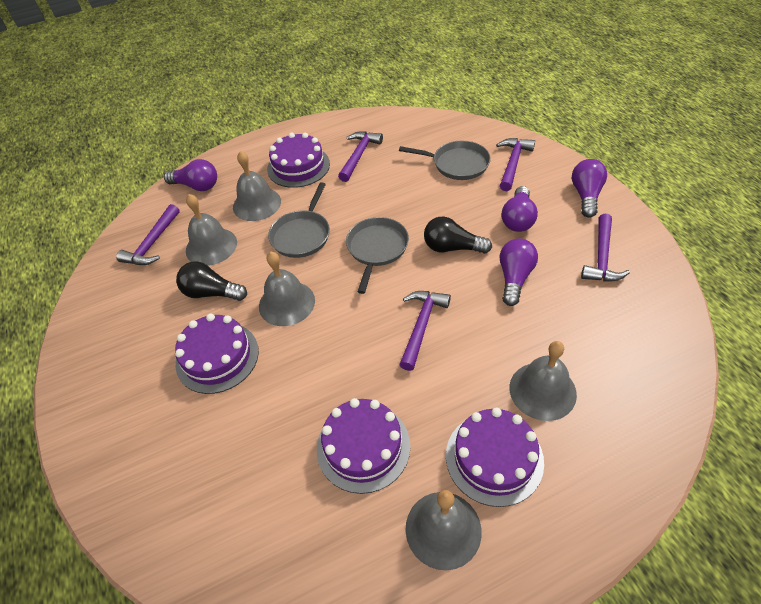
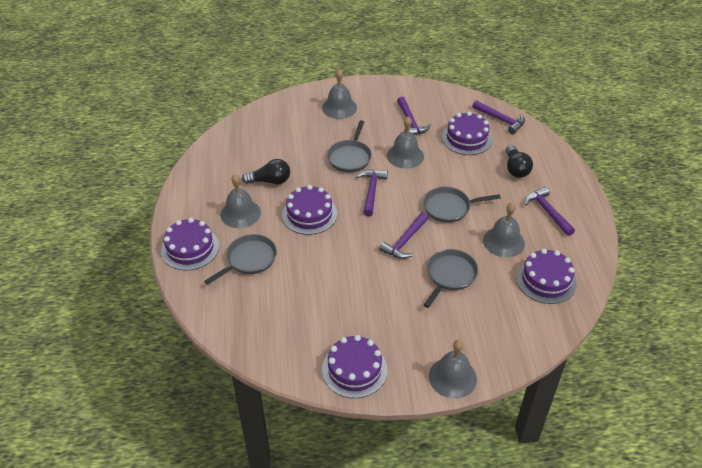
grey pan: 3 -> 4
purple cake: 4 -> 5
purple light bulb: 4 -> 0

